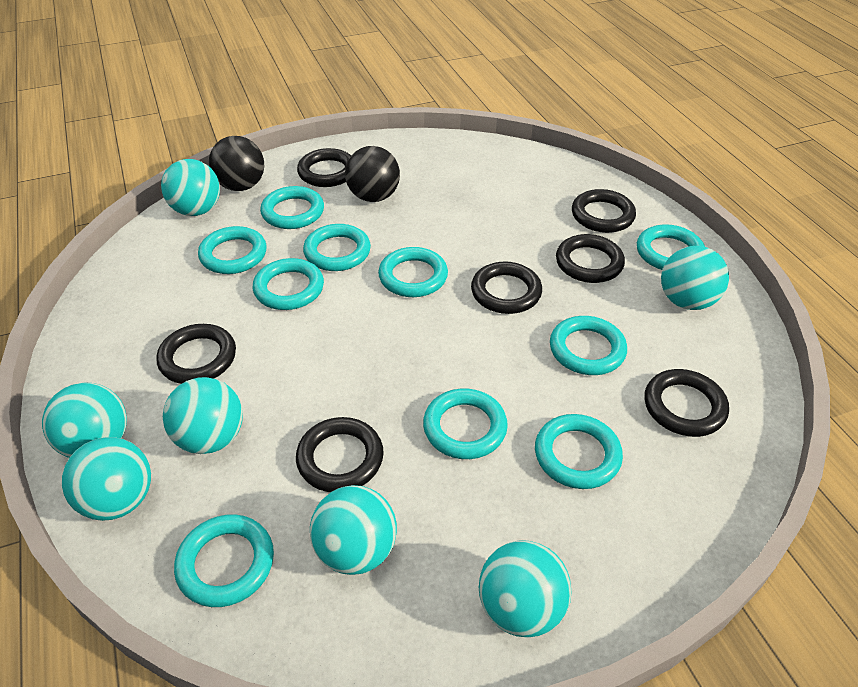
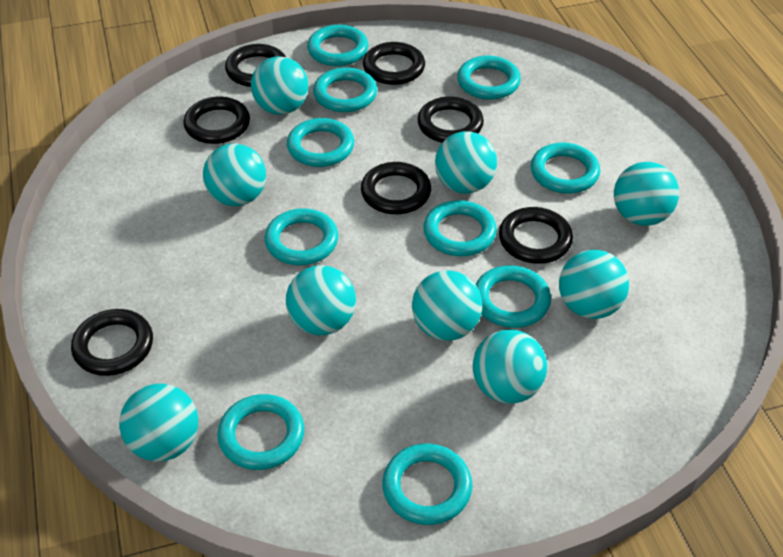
black ball: 2 -> 0
turquoise ball: 7 -> 9

